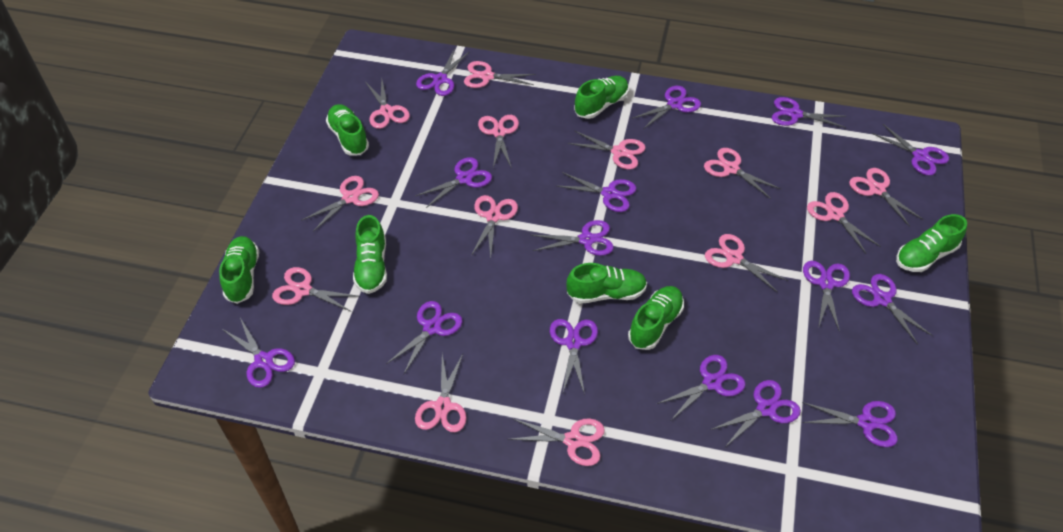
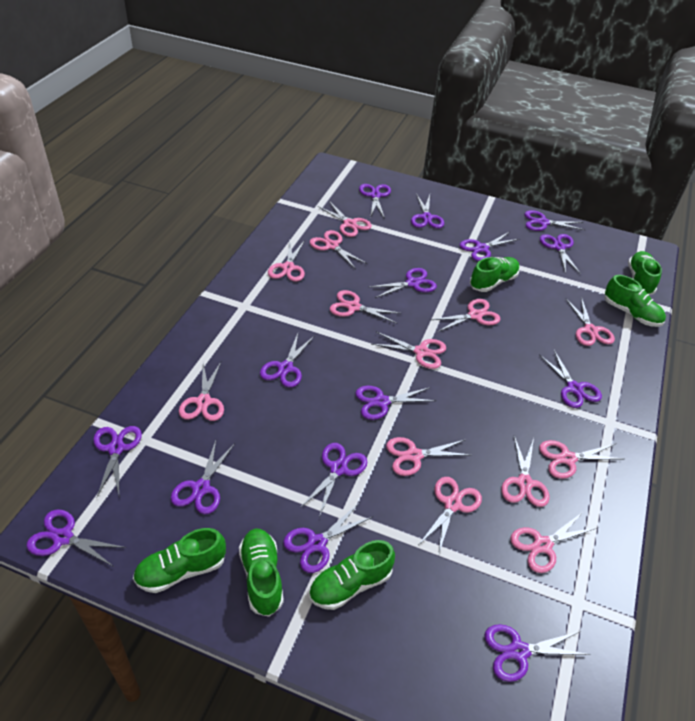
green shoe: 7 -> 6

